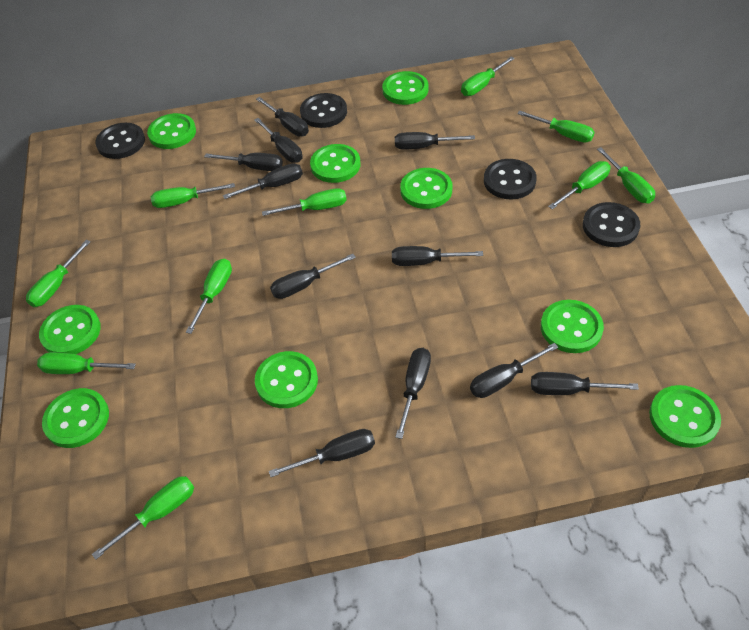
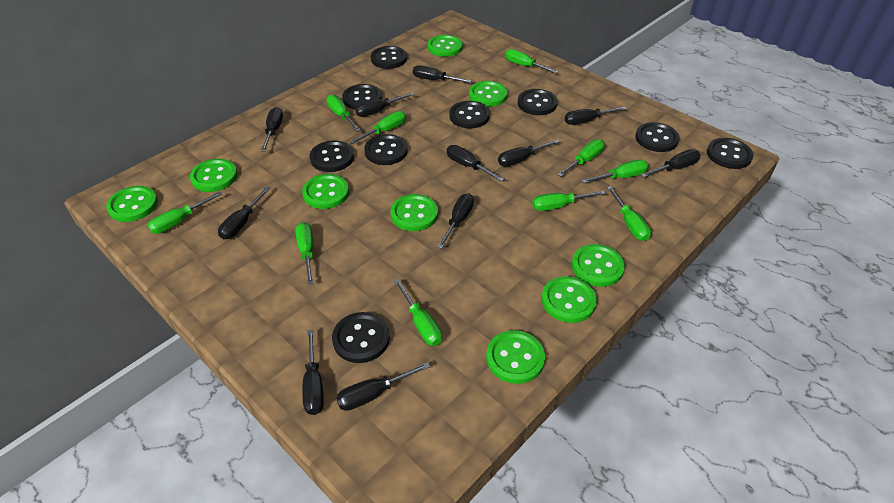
black button: 4 -> 9

